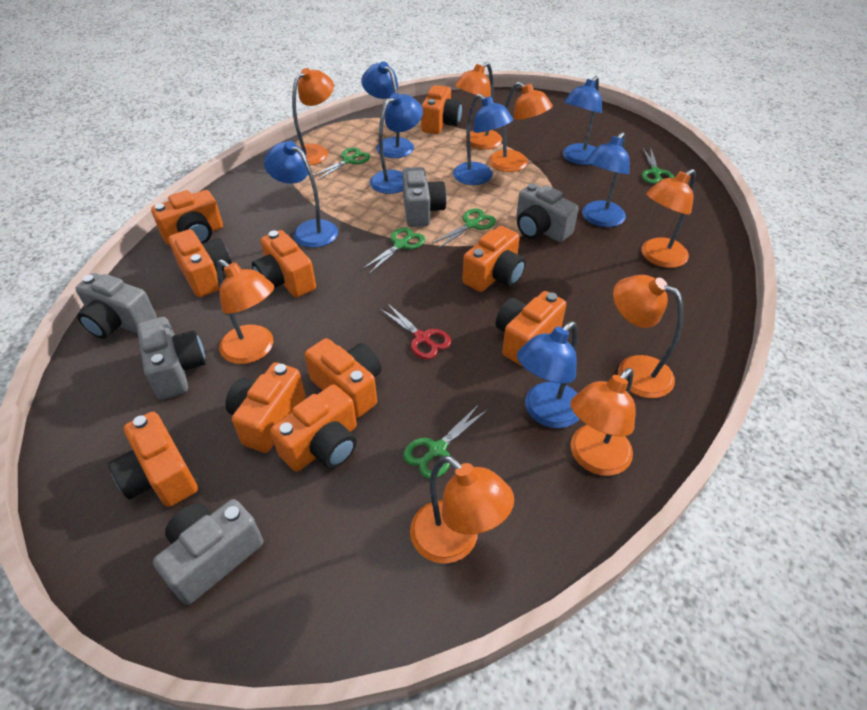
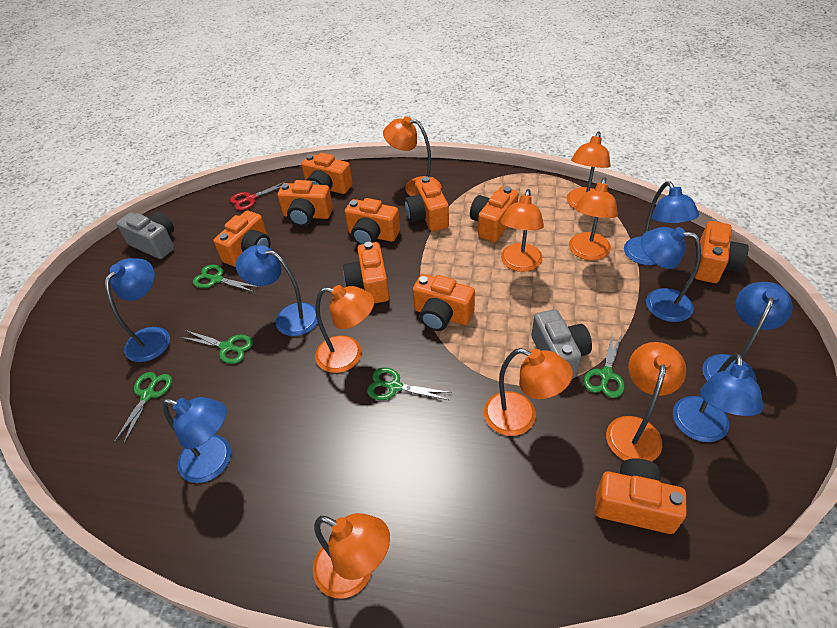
grey camera: 5 -> 2

